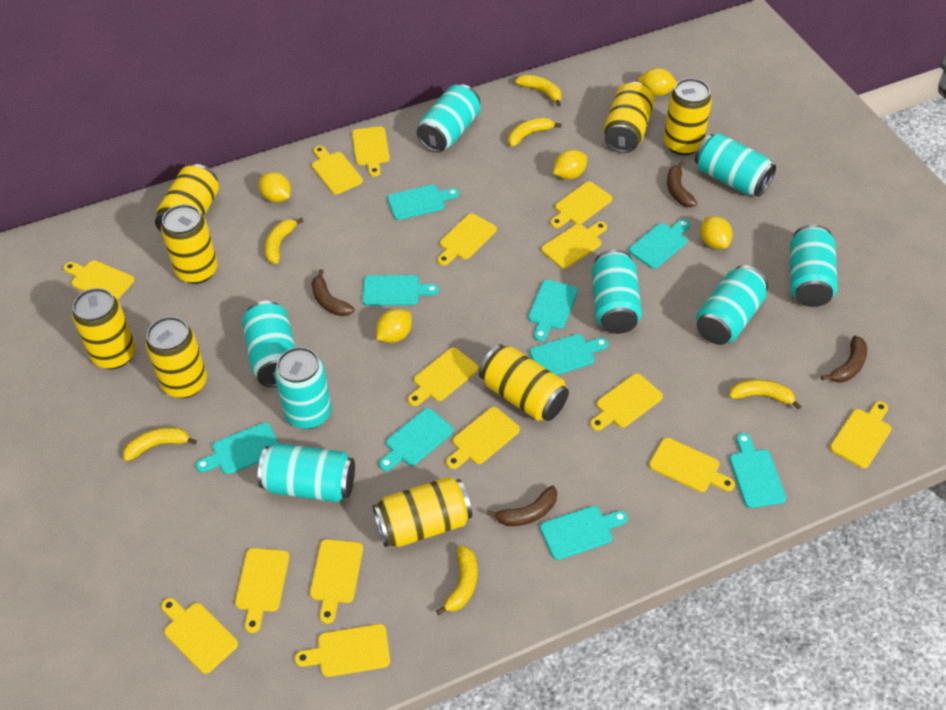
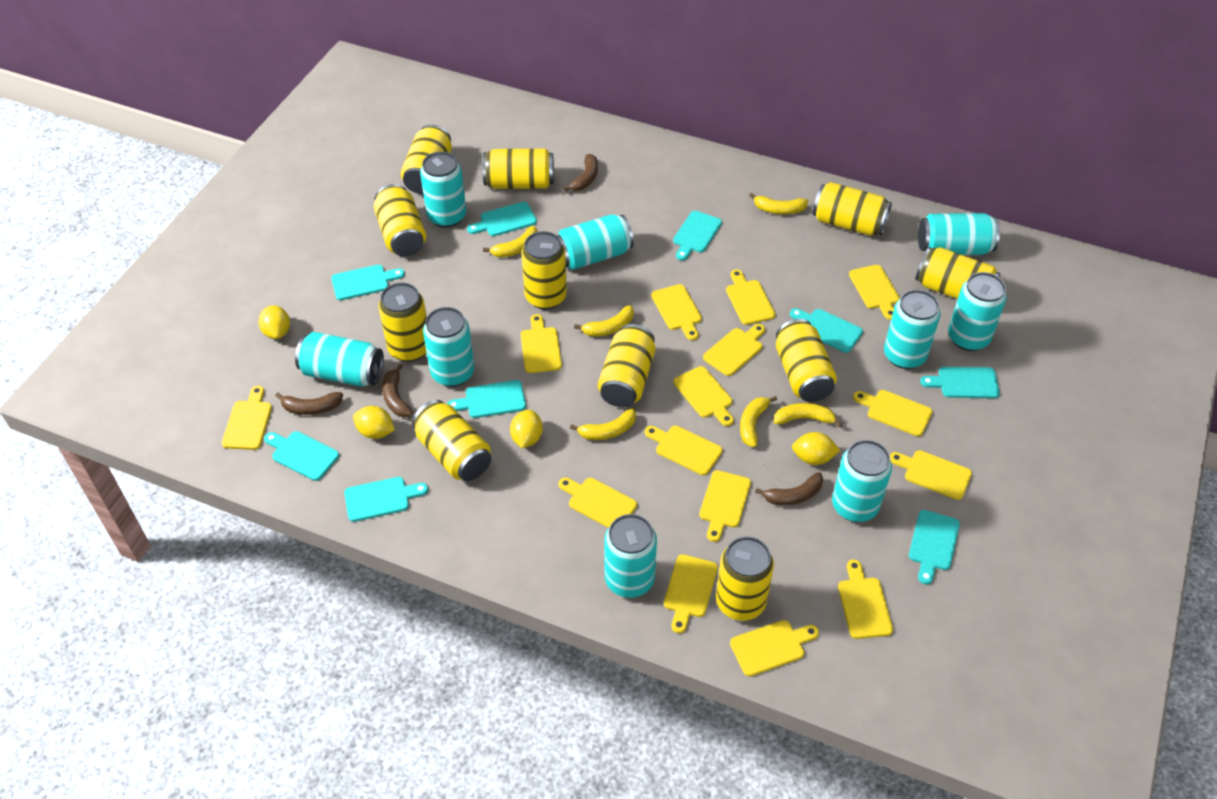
turquoise can: 8 -> 9
yellow can: 8 -> 11
yellow lemon: 5 -> 4

